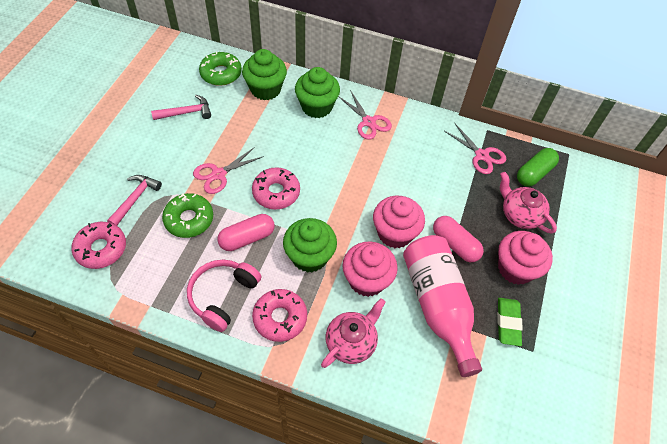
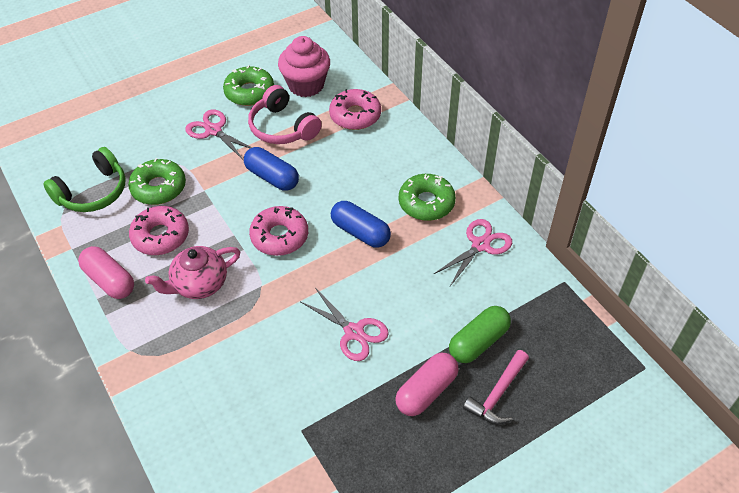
blue capsule: 0 -> 2
green cupcake: 3 -> 0
green donut: 2 -> 3
green eraser: 1 -> 0
green headphones: 0 -> 1
pink bottle: 1 -> 0
pink cupcake: 3 -> 1
pink hammer: 2 -> 1
pink teapot: 2 -> 1

